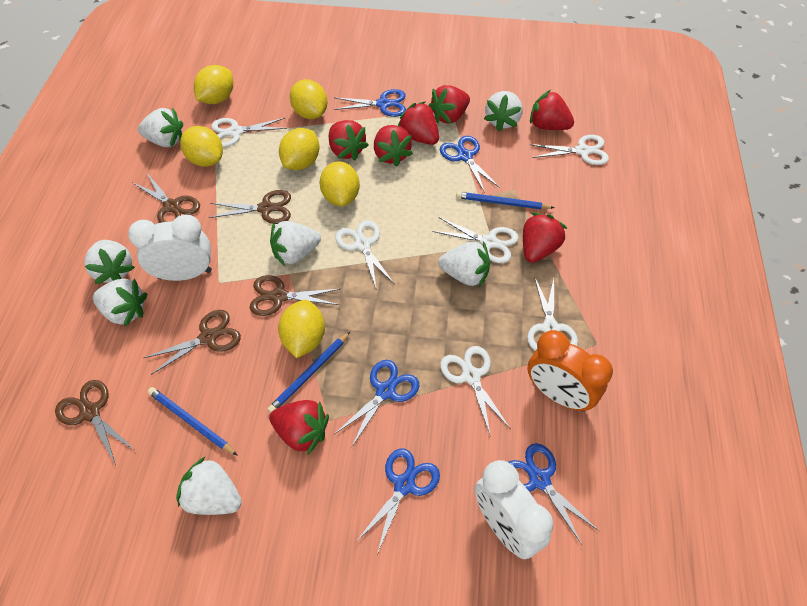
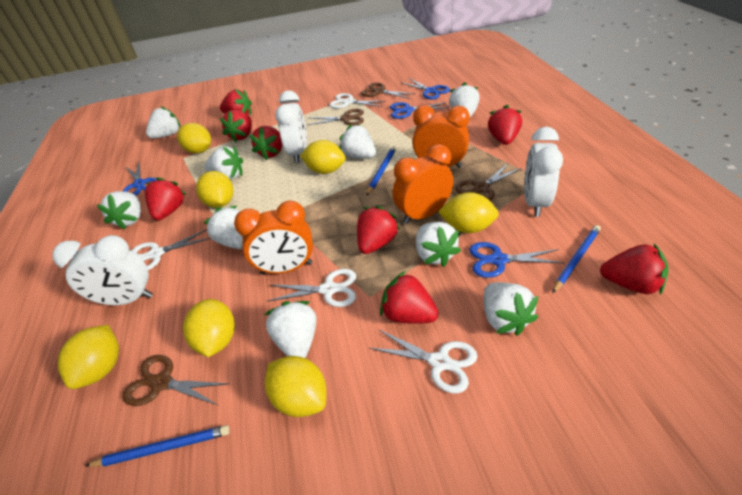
blue scissors: 5 -> 4
brown scissors: 5 -> 4
orange clock: 1 -> 3
red strawberry: 7 -> 8
white clock: 2 -> 3
white scissors: 6 -> 4
white strawberry: 7 -> 9
yellow lemon: 6 -> 7

